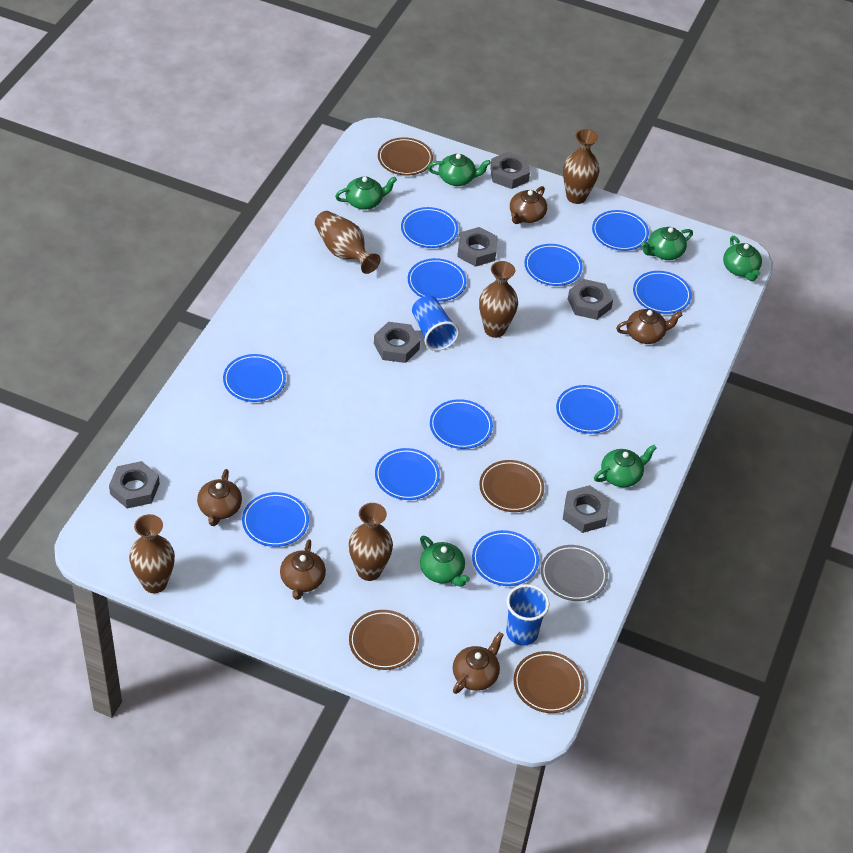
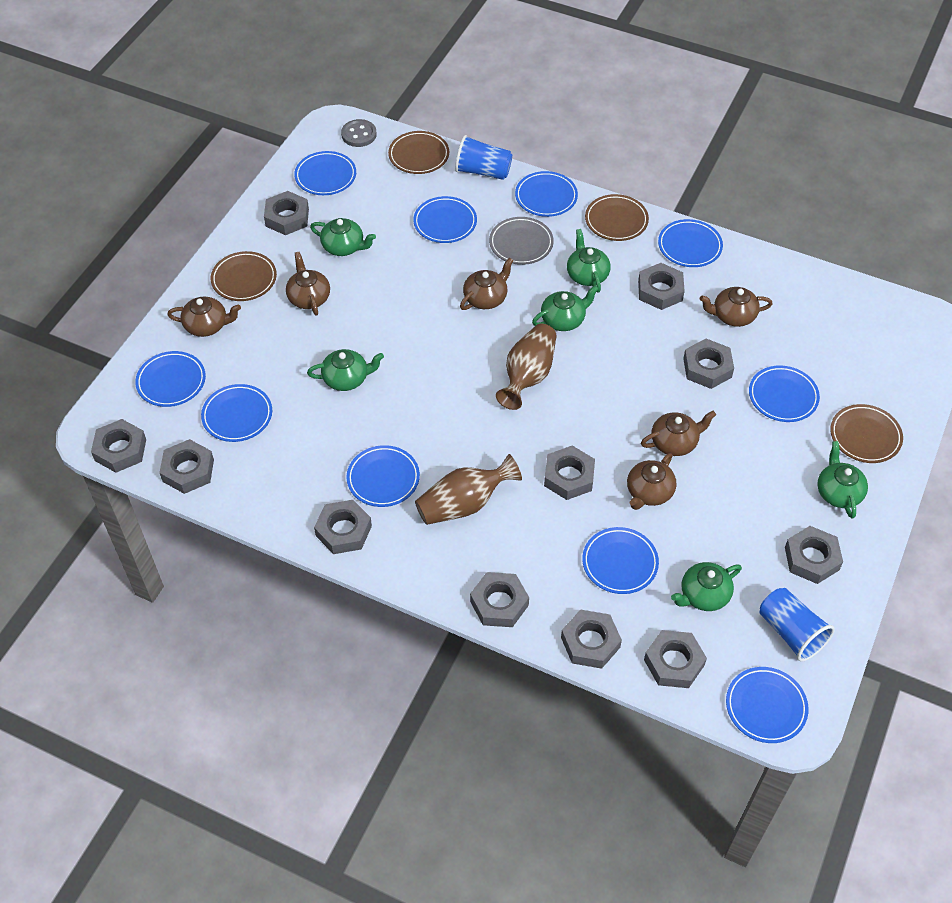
blue plate: 11 -> 10
brown teapot: 5 -> 6
brown vase: 5 -> 2
grey button: 0 -> 1
grey nut: 6 -> 11

